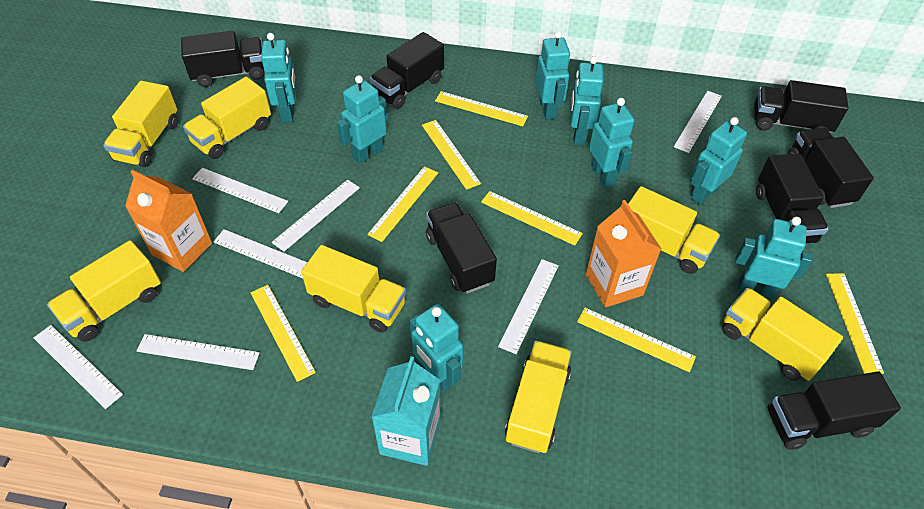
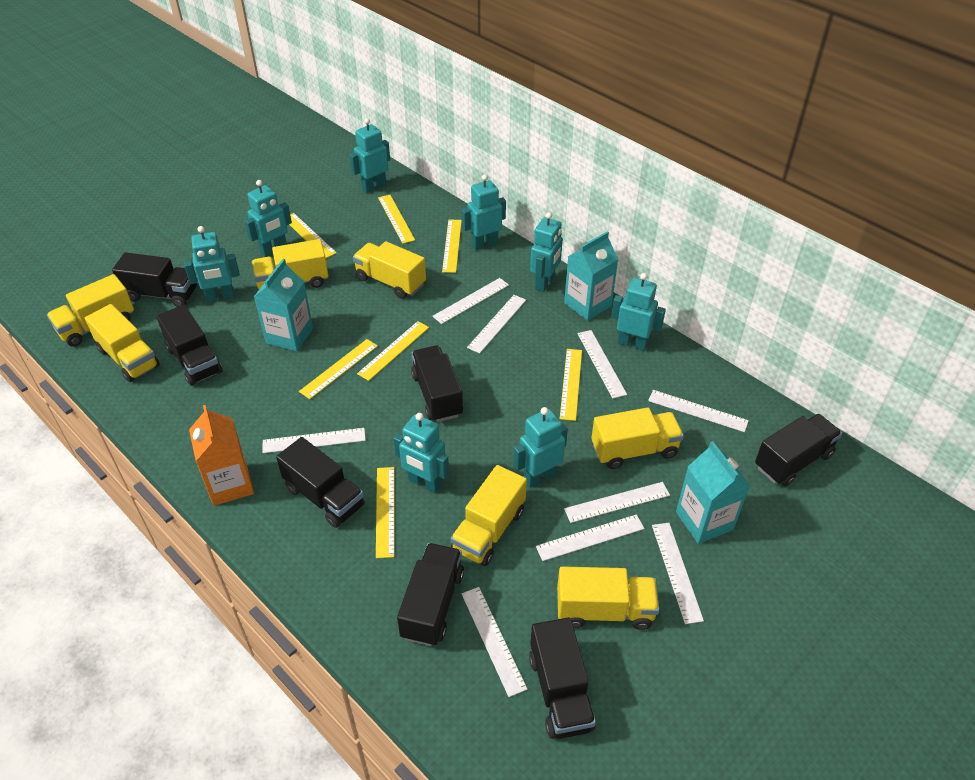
orange carton: 2 -> 1
turquoise carton: 1 -> 3
white ruler: 7 -> 9

